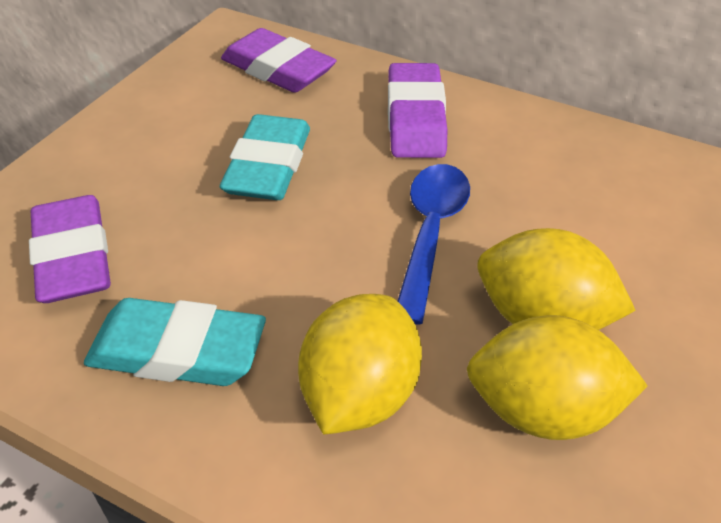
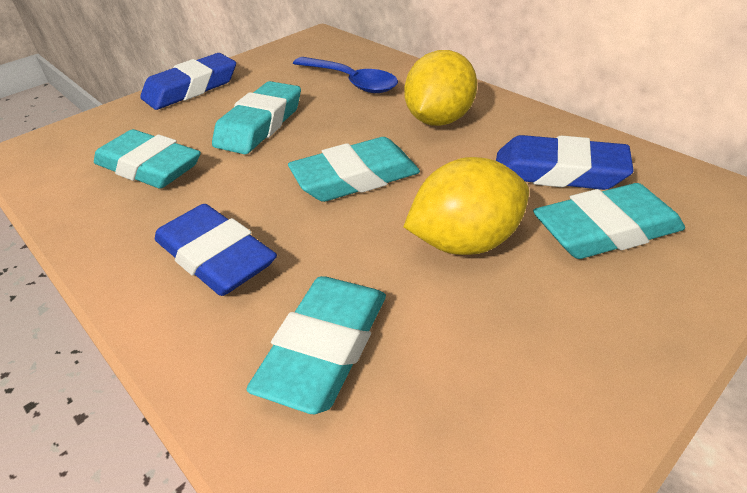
blue eraser: 0 -> 3
purple eraser: 3 -> 0
turquoise eraser: 2 -> 5
yellow lemon: 3 -> 2

